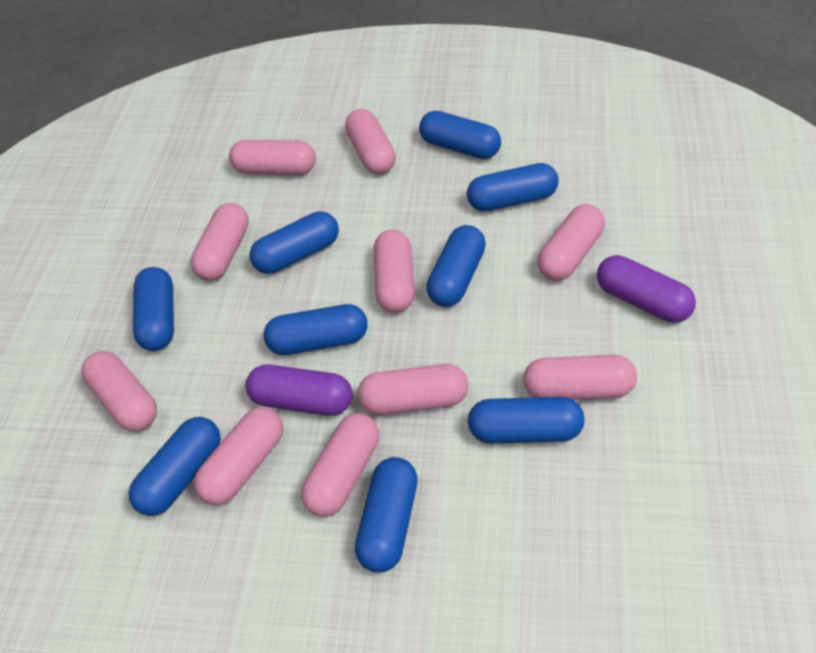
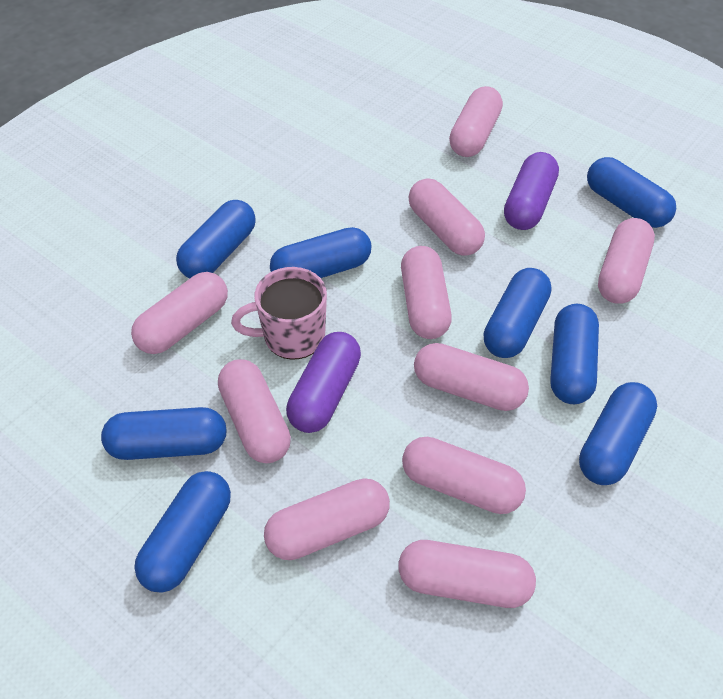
blue capsule: 9 -> 8
pink mug: 0 -> 1

